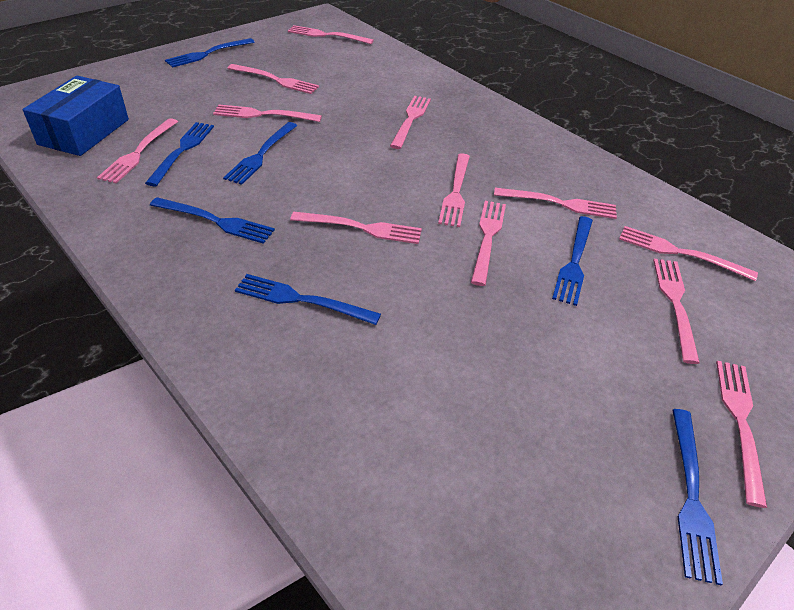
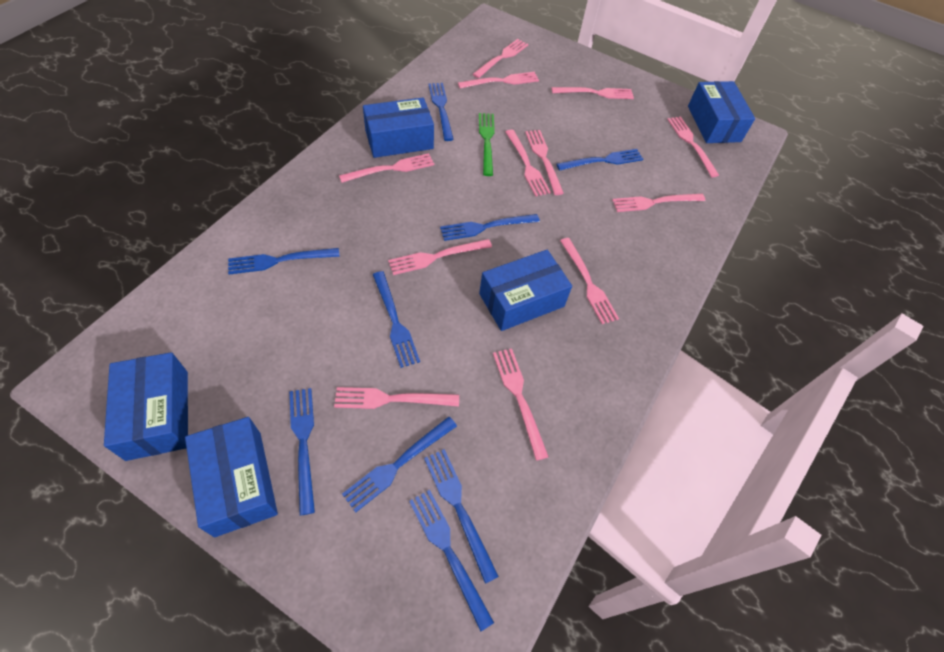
blue box: 1 -> 5
blue fork: 7 -> 9
green fork: 0 -> 1

